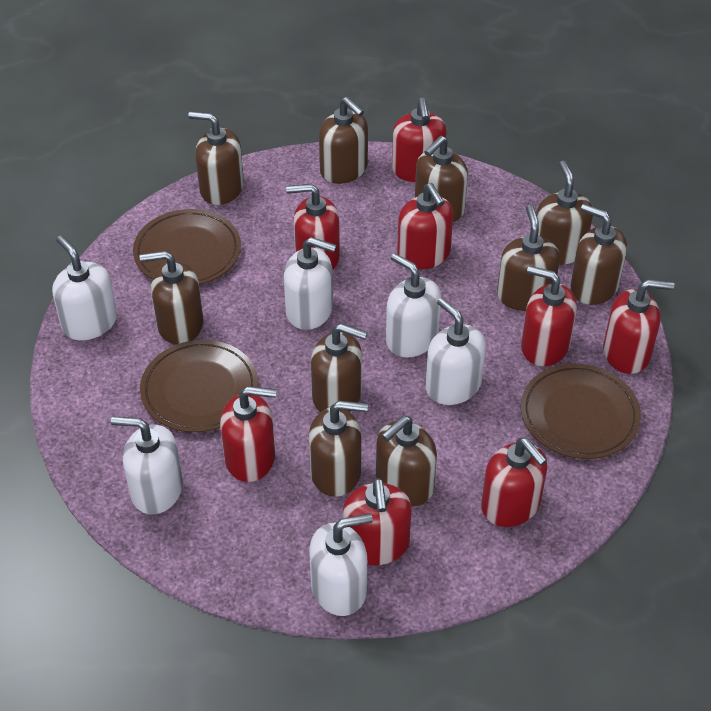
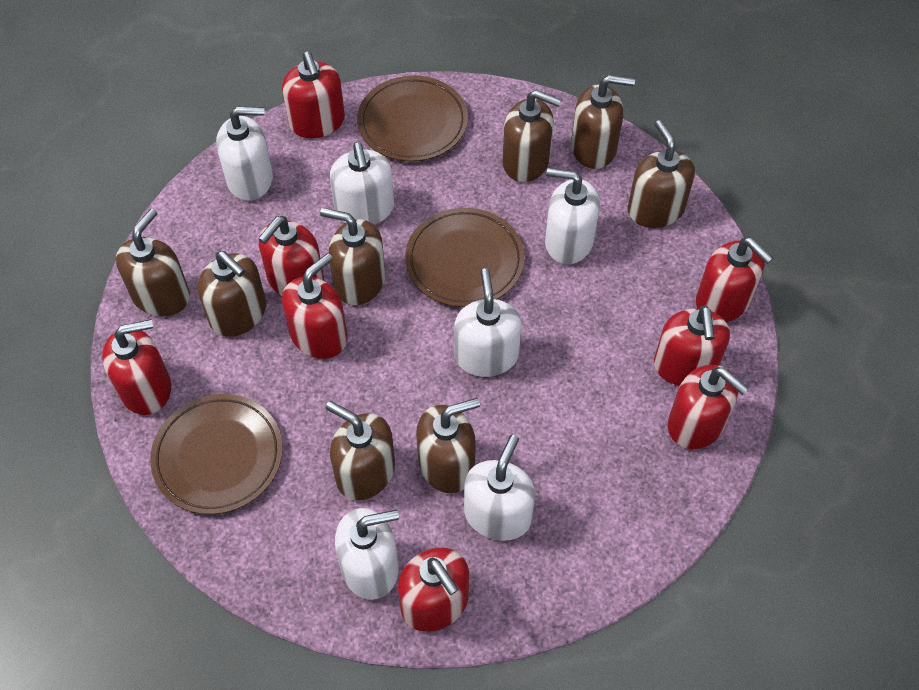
brown soap dispenser: 10 -> 8

